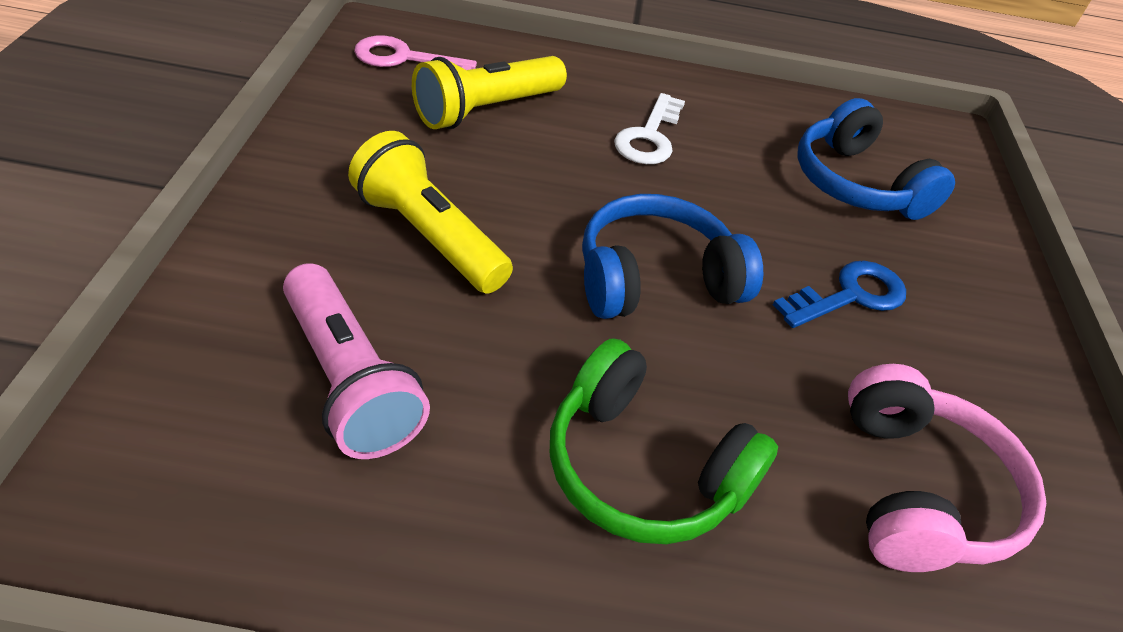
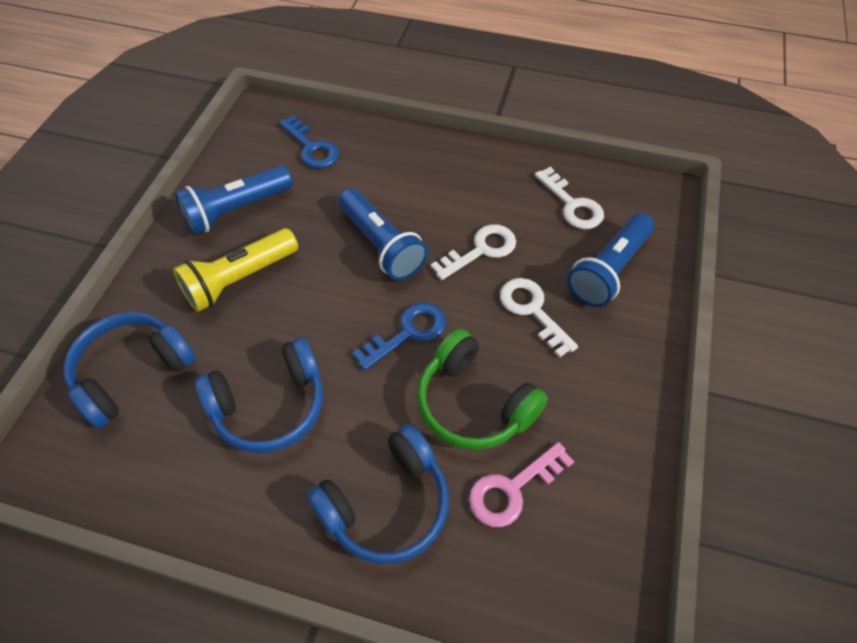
blue flashlight: 0 -> 3
blue headphones: 2 -> 3
blue key: 1 -> 2
pink flashlight: 1 -> 0
pink headphones: 1 -> 0
white key: 1 -> 3
yellow flashlight: 2 -> 1

